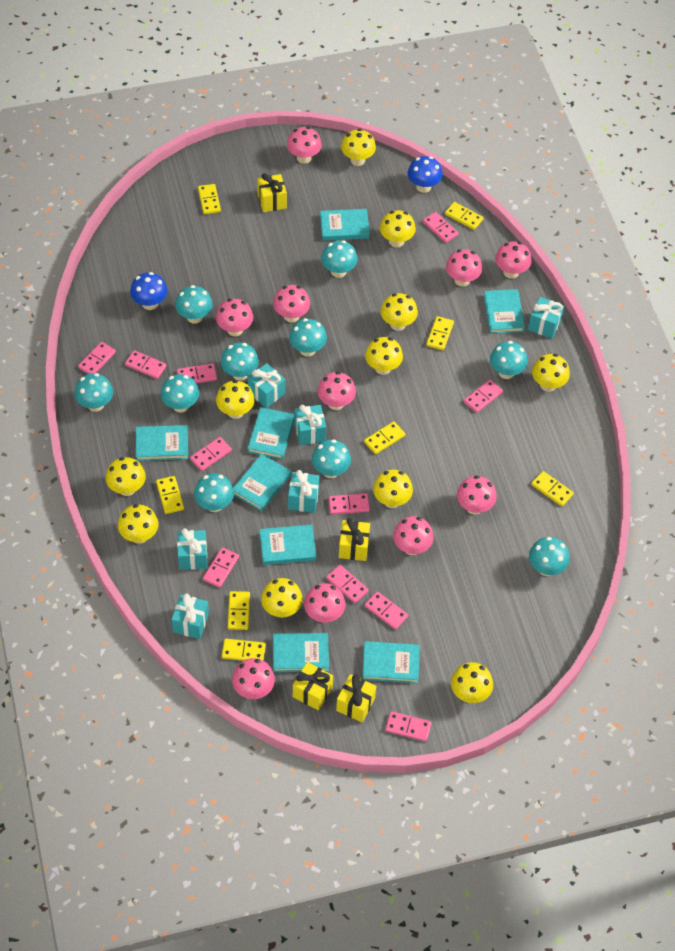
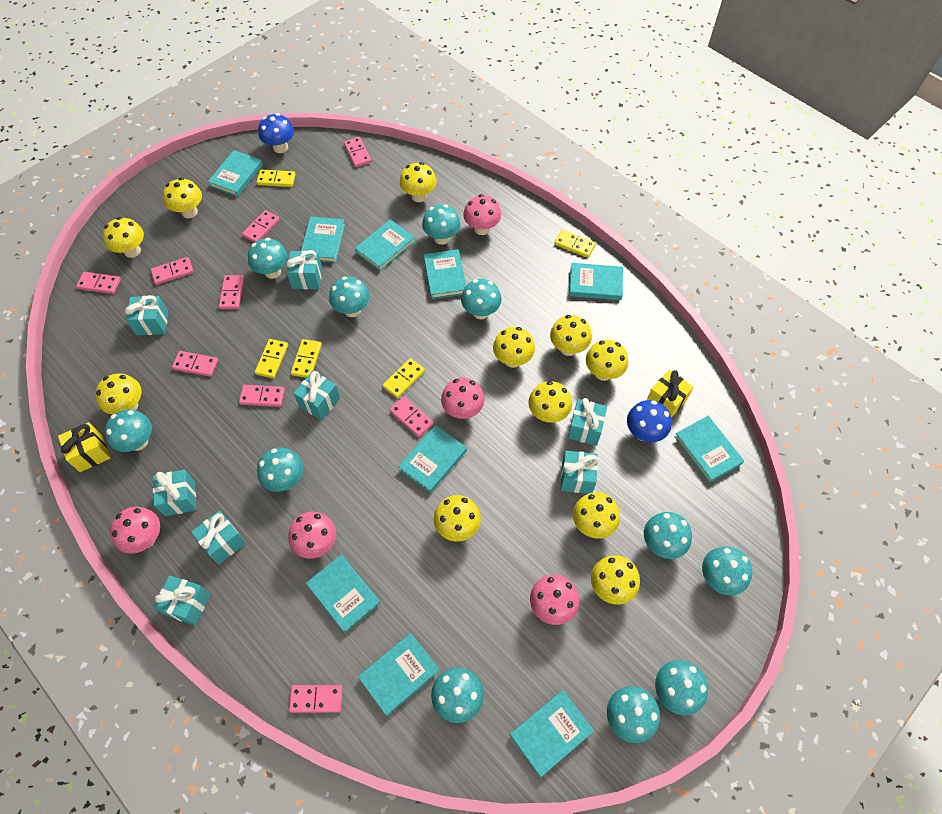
pink domino: 11 -> 9
pink mushroom: 10 -> 5
turquoise book: 8 -> 10
turquoise gift: 6 -> 8
turquoise mushroom: 10 -> 11
yellow domino: 8 -> 5
yellow gift: 4 -> 2

